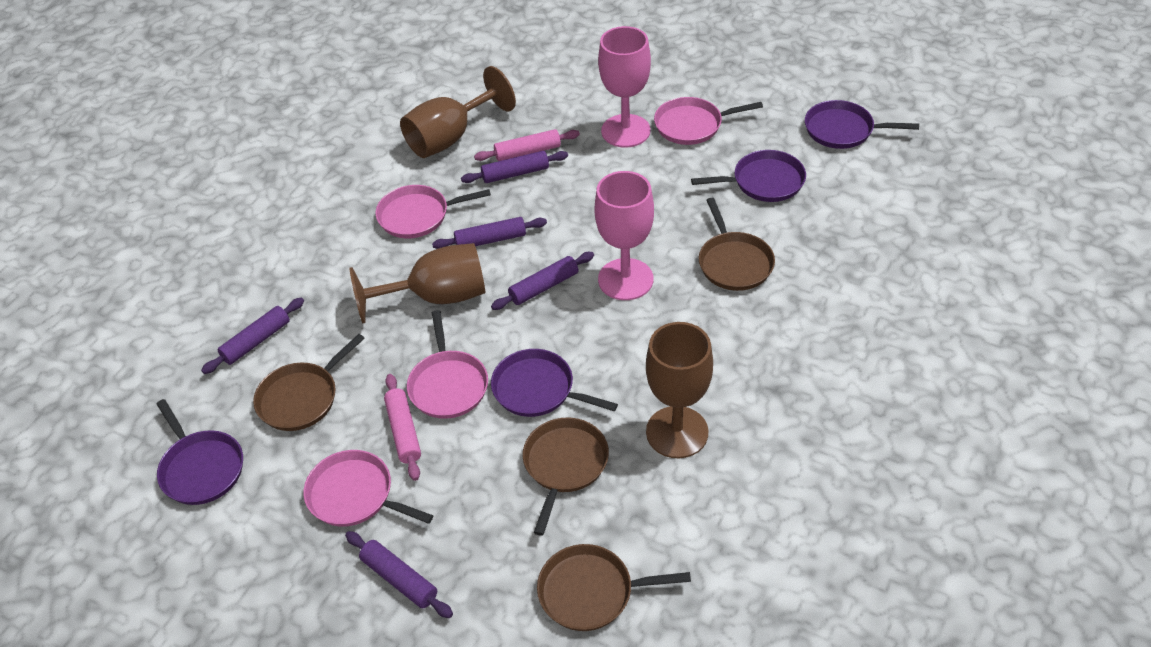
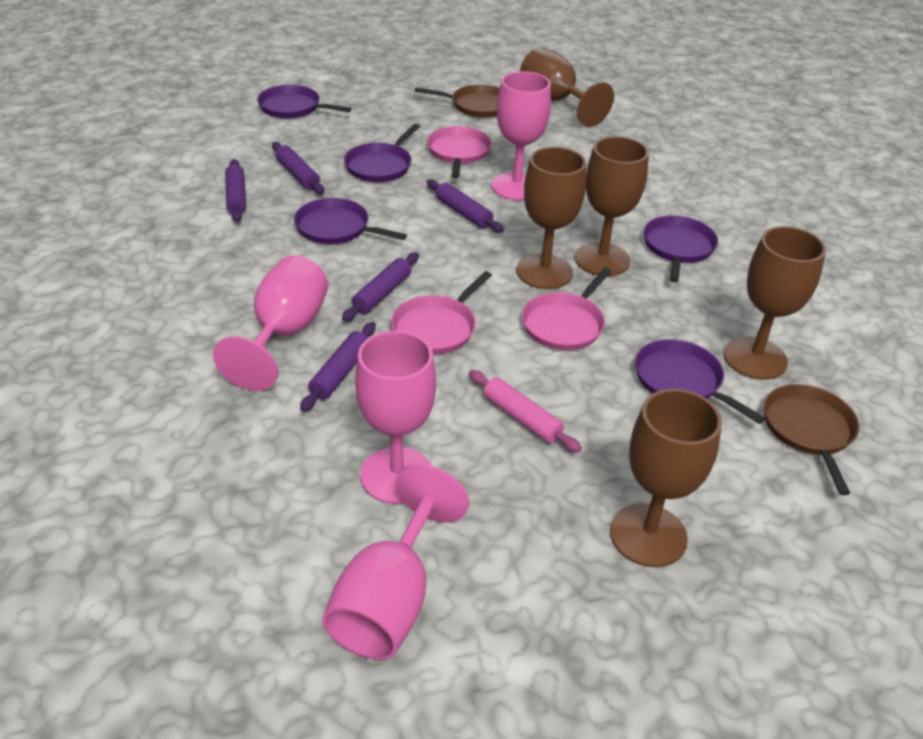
brown goblet: 3 -> 5
brown pan: 4 -> 2
pink goblet: 2 -> 4
pink pan: 4 -> 3
pink rolling pin: 2 -> 1
purple pan: 4 -> 5

